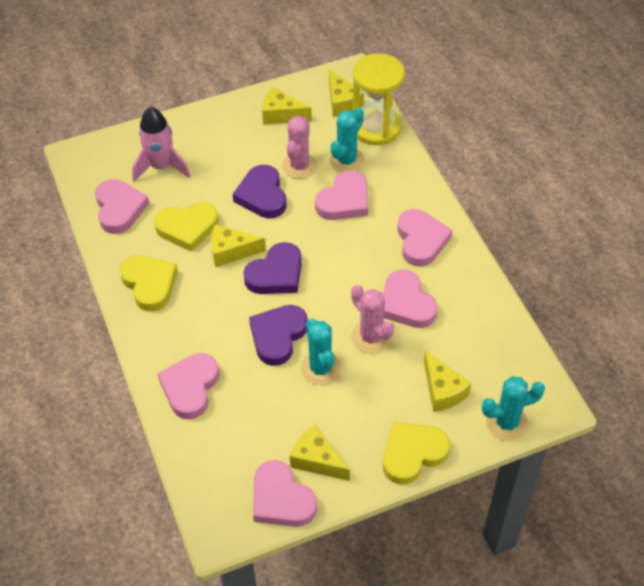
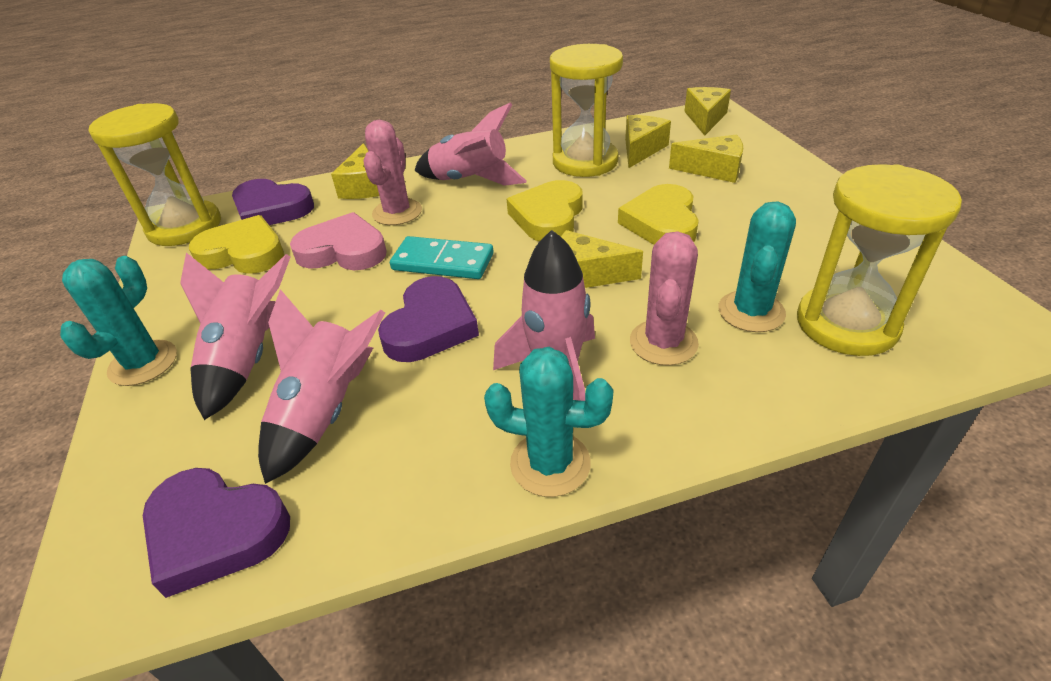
pink heart: 6 -> 1
pink rocket: 1 -> 4
turquoise domino: 0 -> 1
yellow hourglass: 1 -> 3

